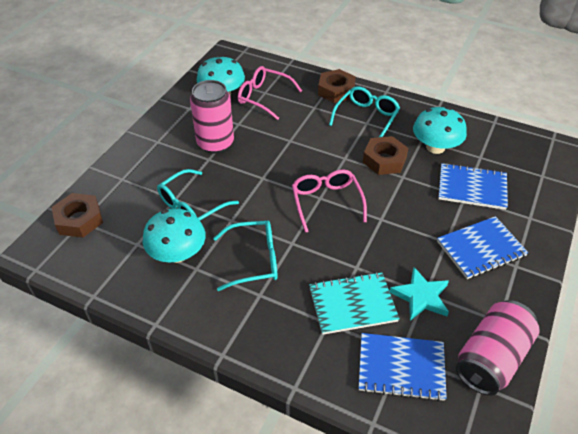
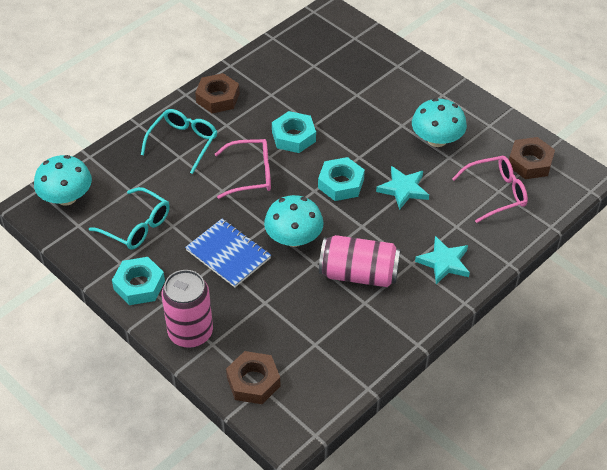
blue notebook: 3 -> 1
turquoise glasses: 3 -> 2
turquoise notebook: 1 -> 0
turquoise nut: 0 -> 3
turquoise star: 1 -> 2

